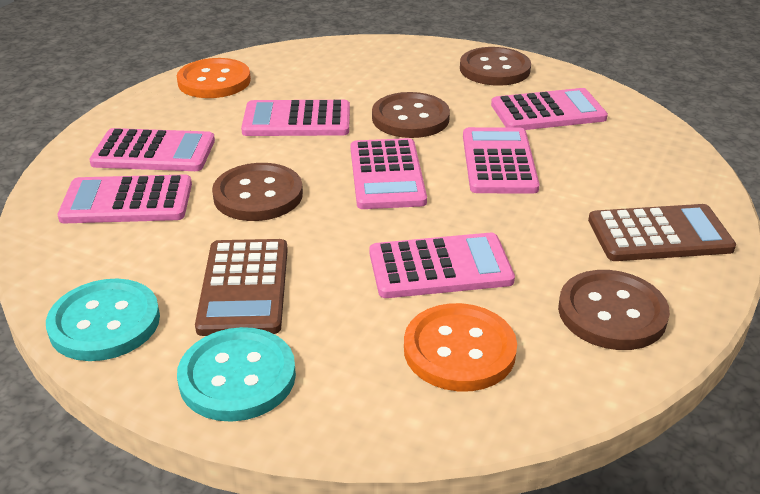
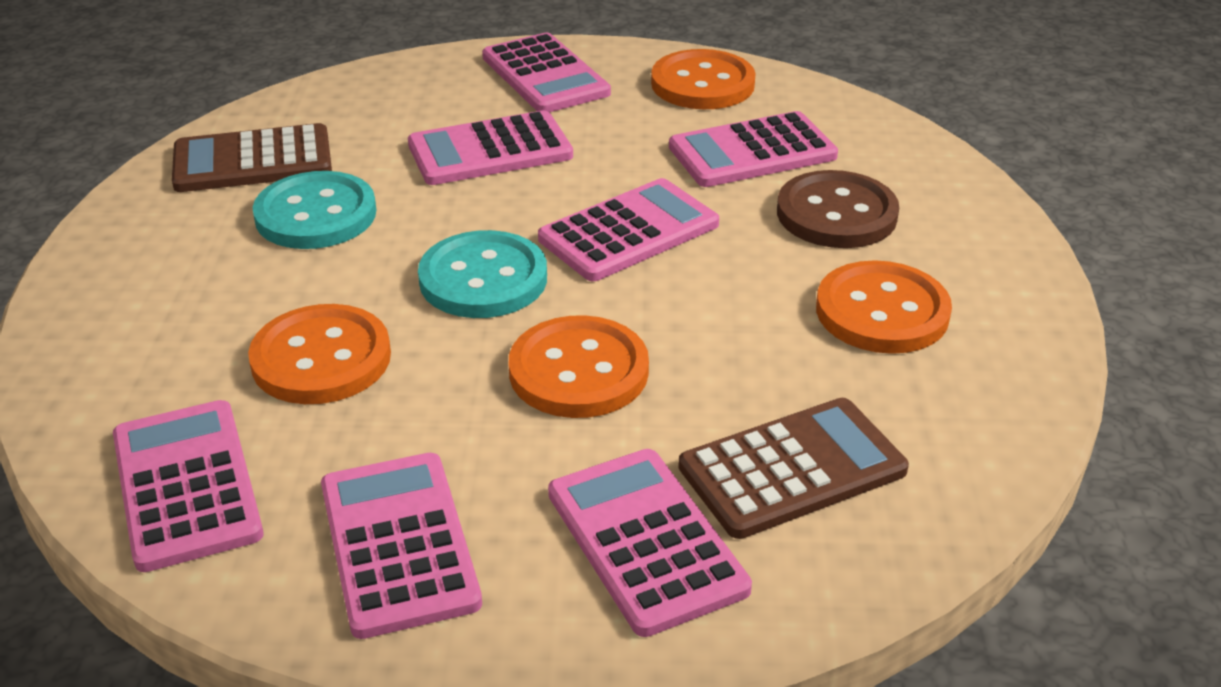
brown button: 4 -> 1
orange button: 2 -> 4

